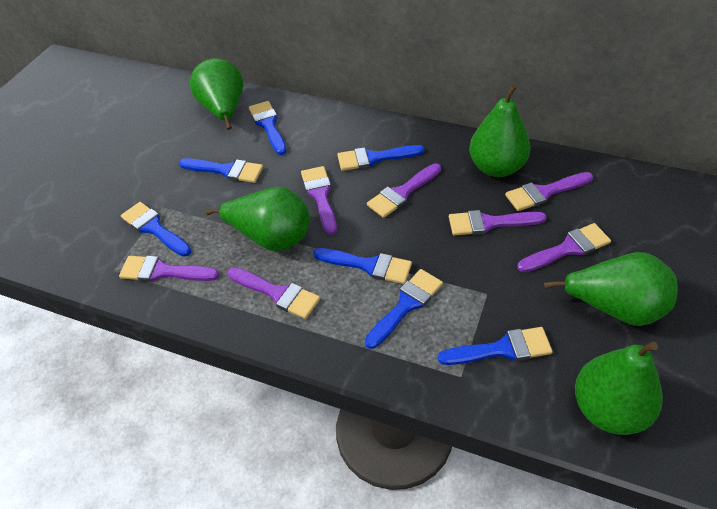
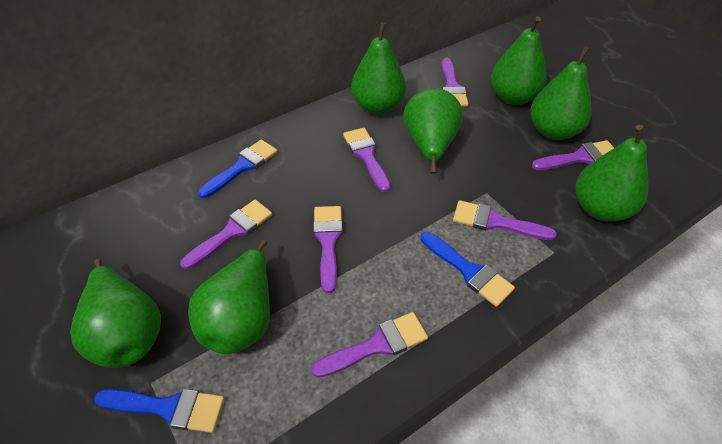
blue brush: 7 -> 3
green pear: 5 -> 7

